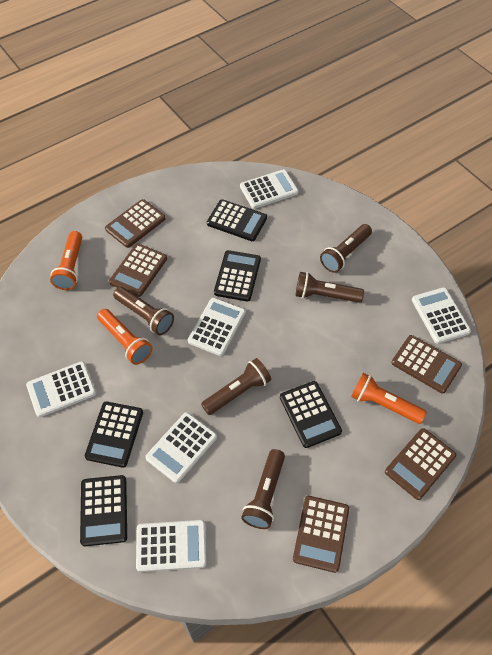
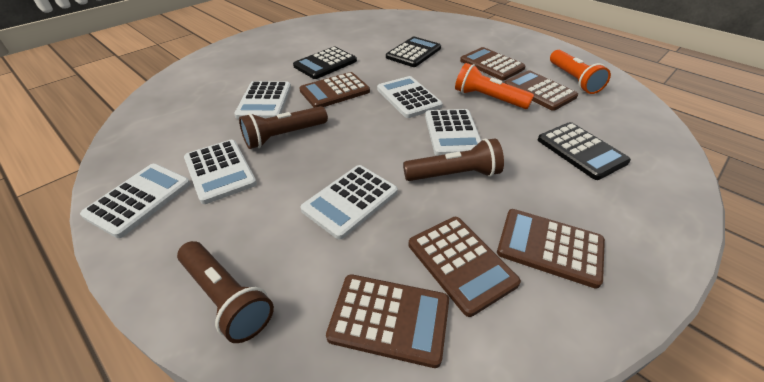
black calculator: 5 -> 3
brown calculator: 5 -> 6
brown flashlight: 5 -> 3
orange flashlight: 3 -> 2

